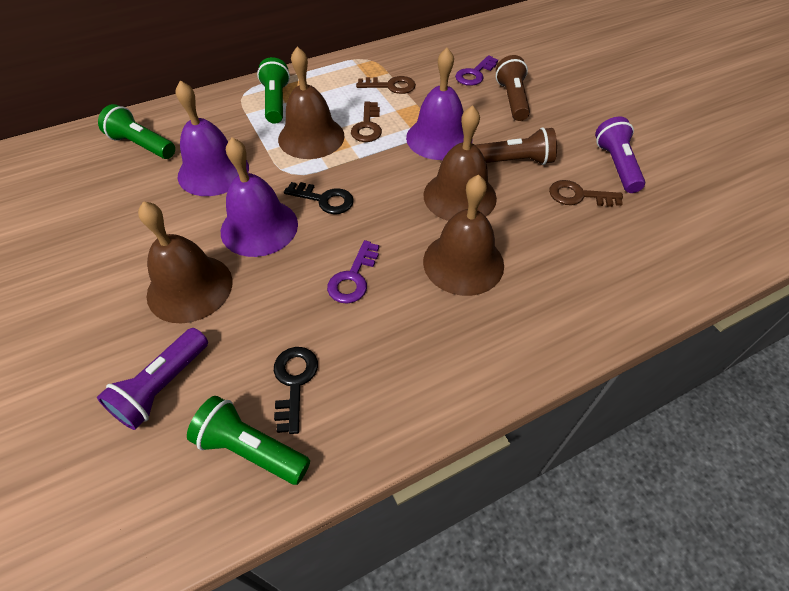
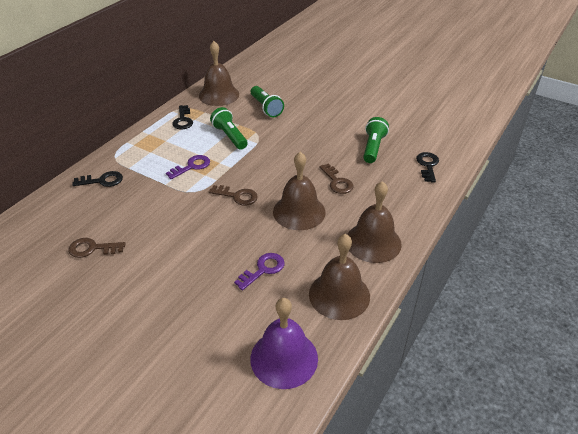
black key: 2 -> 3
brown flashlight: 2 -> 0
purple bell: 3 -> 1
purple flashlight: 2 -> 0

